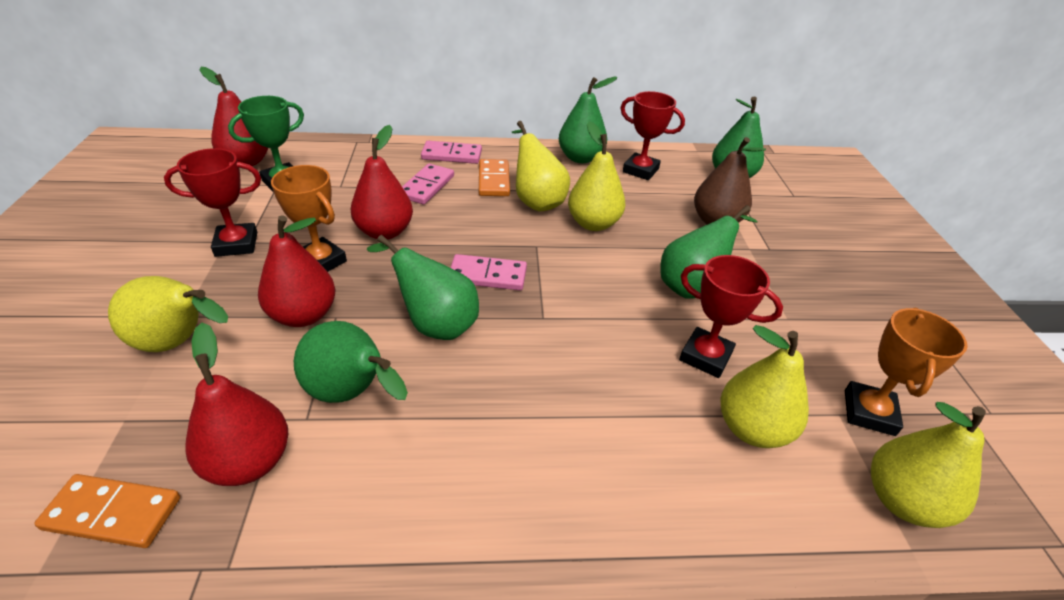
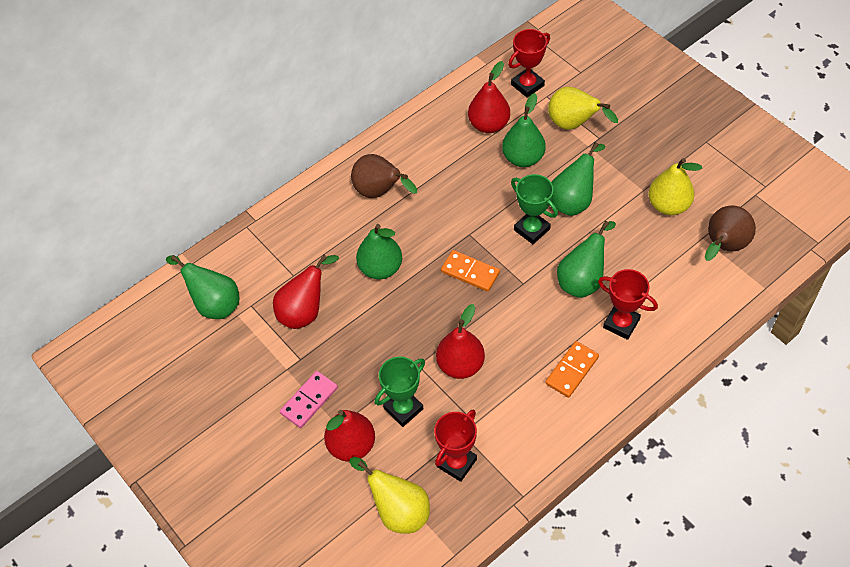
brown pear: 1 -> 2
green trophy: 1 -> 2
orange trophy: 2 -> 0
pink domino: 3 -> 1
yellow pear: 5 -> 3

